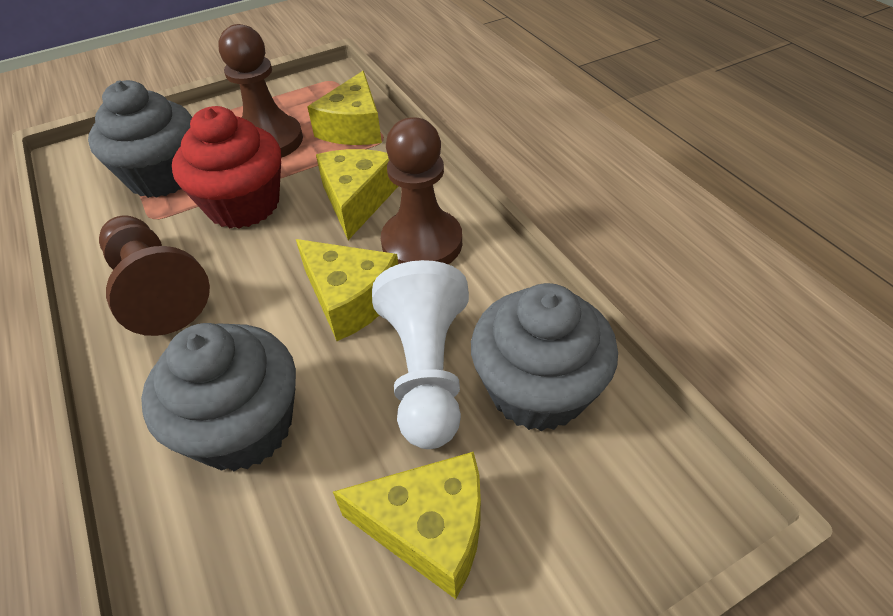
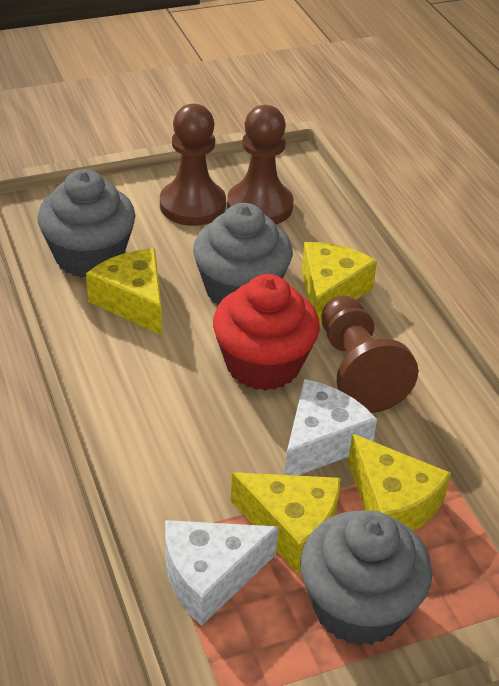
white cheese: 0 -> 2
white pawn: 1 -> 0

